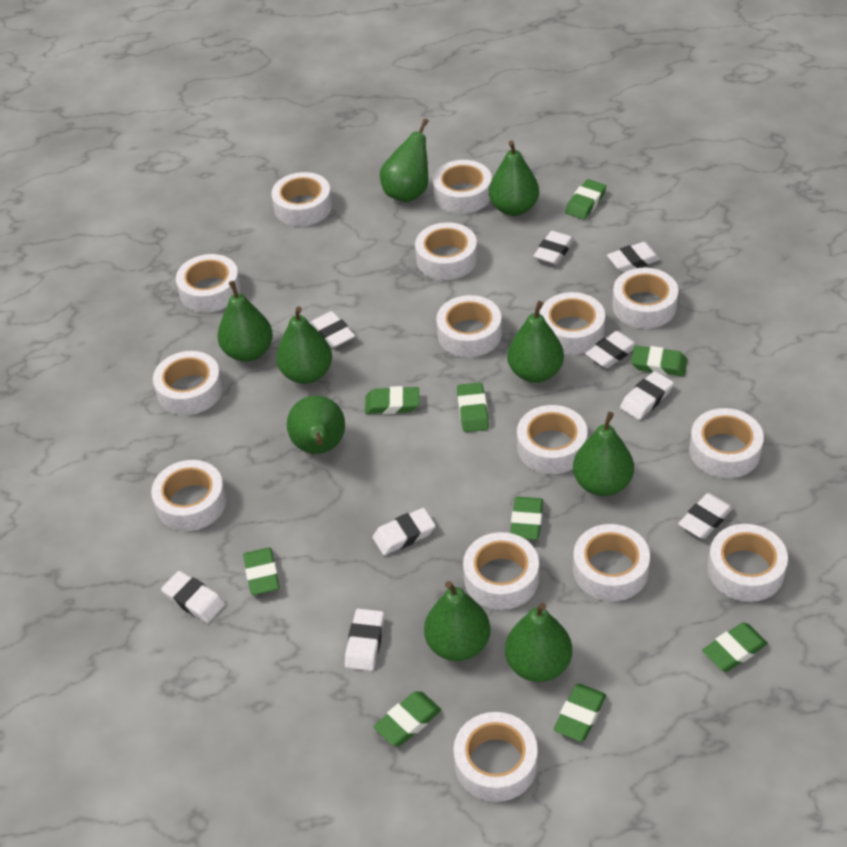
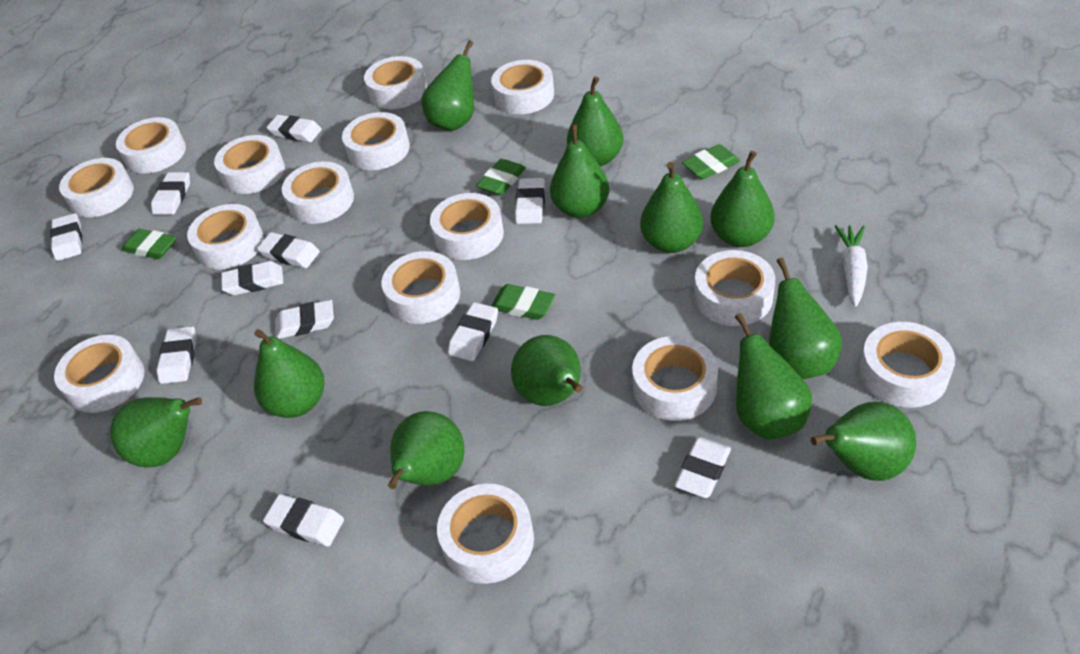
green eraser: 9 -> 4
green pear: 9 -> 12
white carrot: 0 -> 1
white eraser: 9 -> 11

